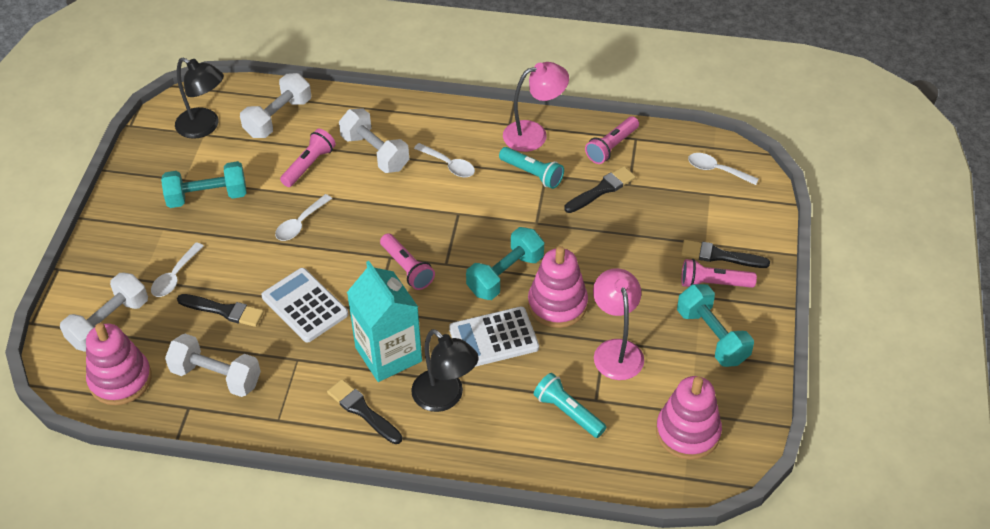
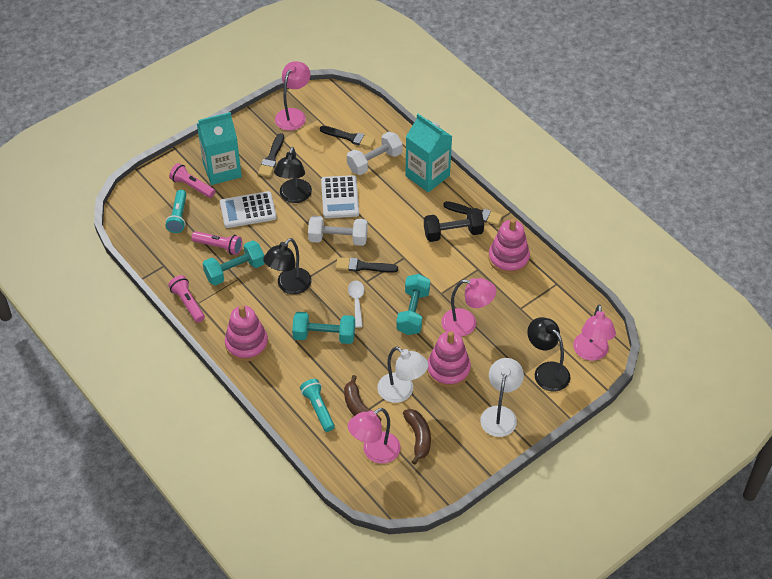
black dumbbell: 0 -> 1
black lamp: 2 -> 3
brown banana: 0 -> 2
pink flashlight: 4 -> 3
pink lamp: 2 -> 4
turquoise carton: 1 -> 2
white dumbbell: 4 -> 2
white lamp: 0 -> 2
white spoon: 4 -> 1

